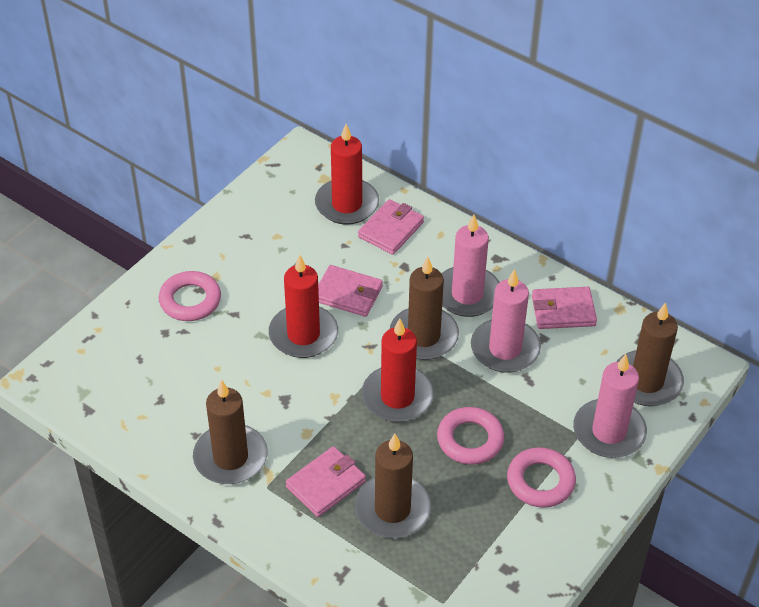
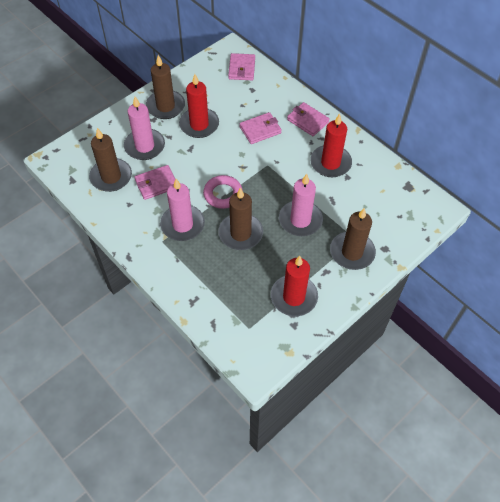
pink ring: 3 -> 1

